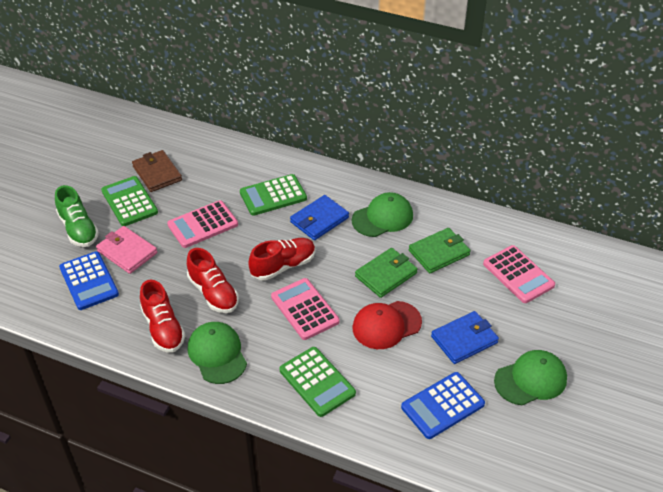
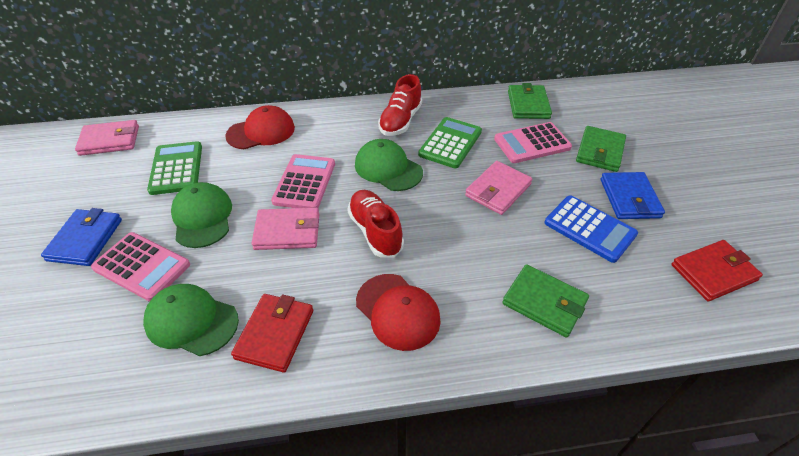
blue calculator: 2 -> 1
brown wallet: 1 -> 0
green calculator: 3 -> 2
green shoe: 1 -> 0
green wallet: 2 -> 3
pink wallet: 1 -> 3
red cap: 1 -> 2
red shoe: 3 -> 2
red wallet: 0 -> 2

